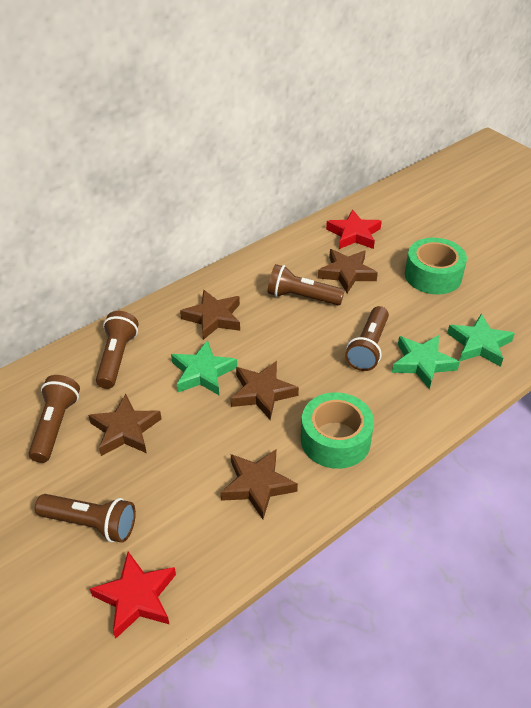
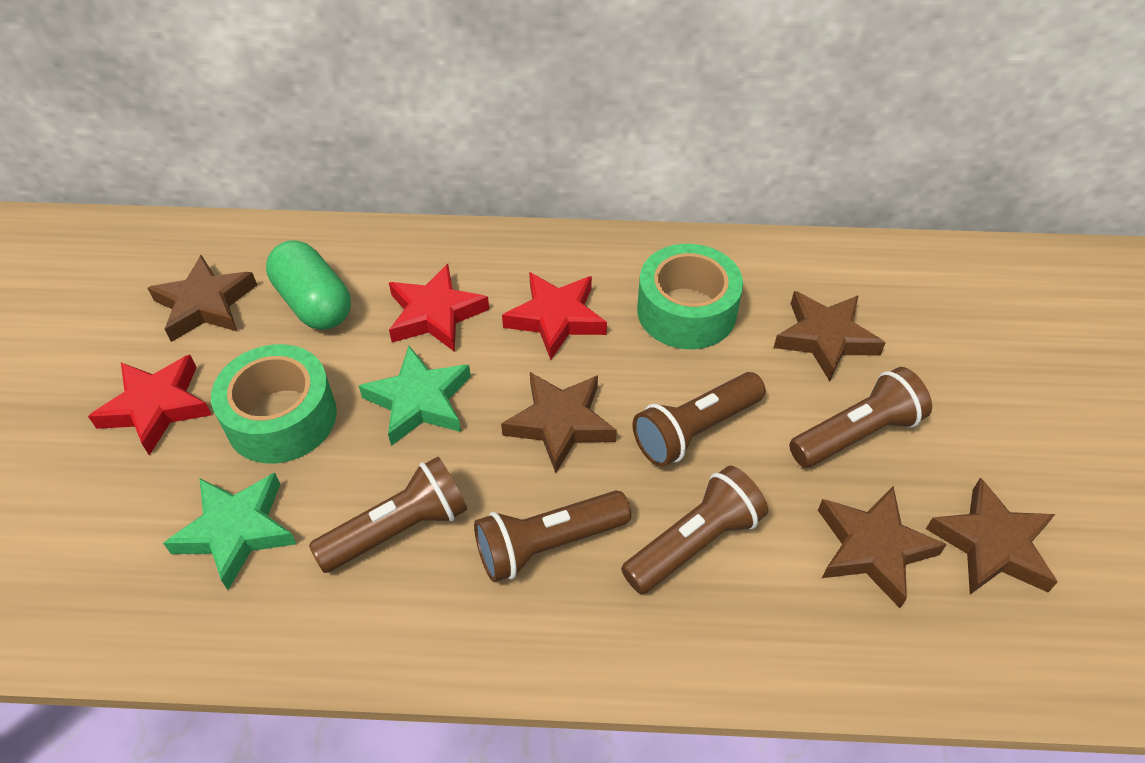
green capsule: 0 -> 1
green star: 3 -> 2
red star: 2 -> 3

